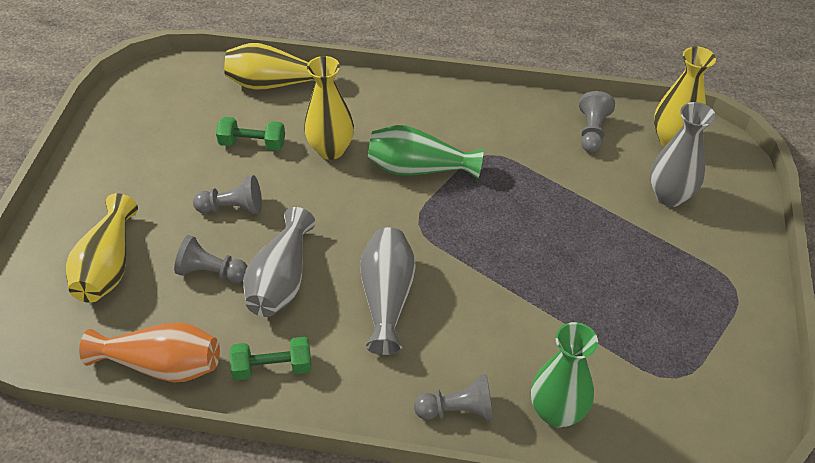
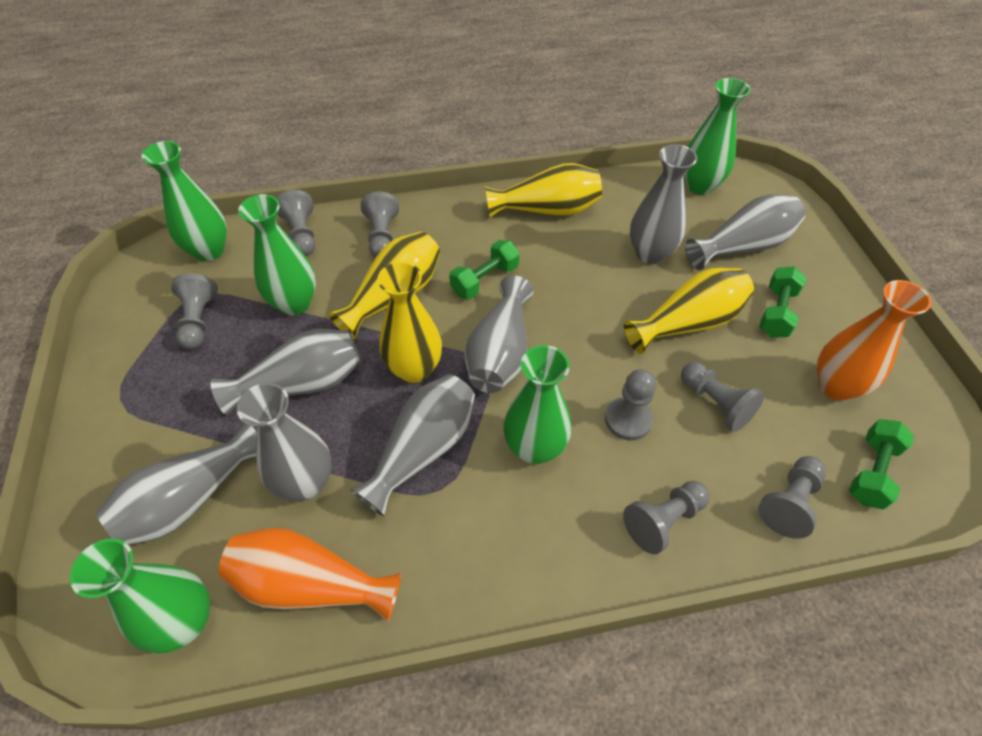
green dumbbell: 2 -> 3
green vase: 2 -> 5
grey pawn: 4 -> 7
grey vase: 3 -> 7
orange vase: 1 -> 2

